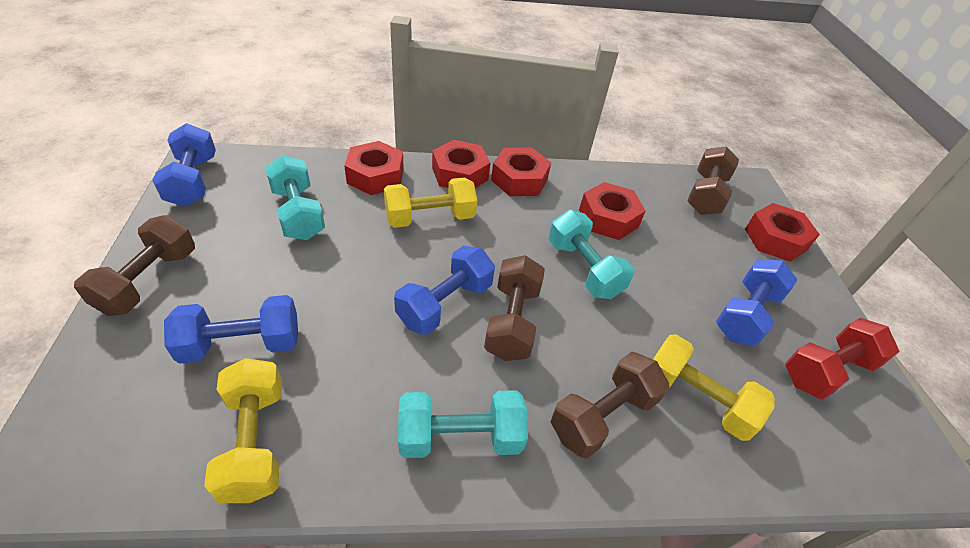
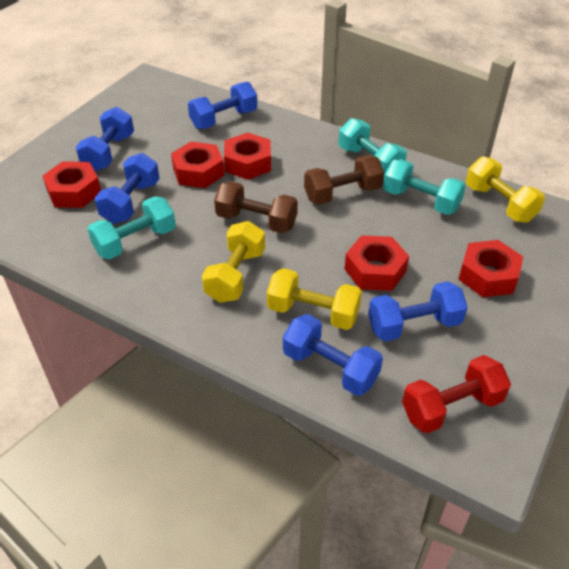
blue dumbbell: 4 -> 5
brown dumbbell: 4 -> 2

